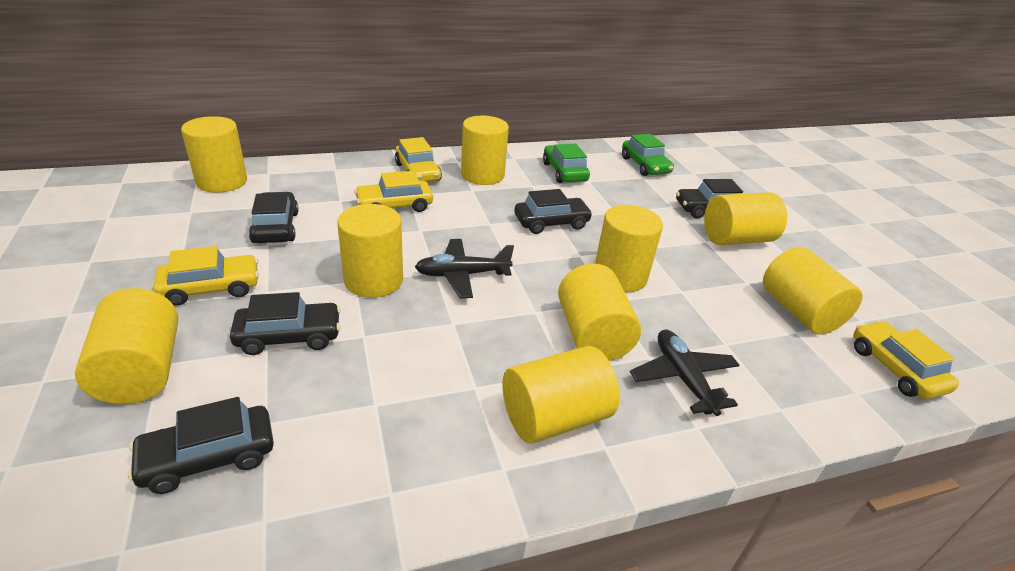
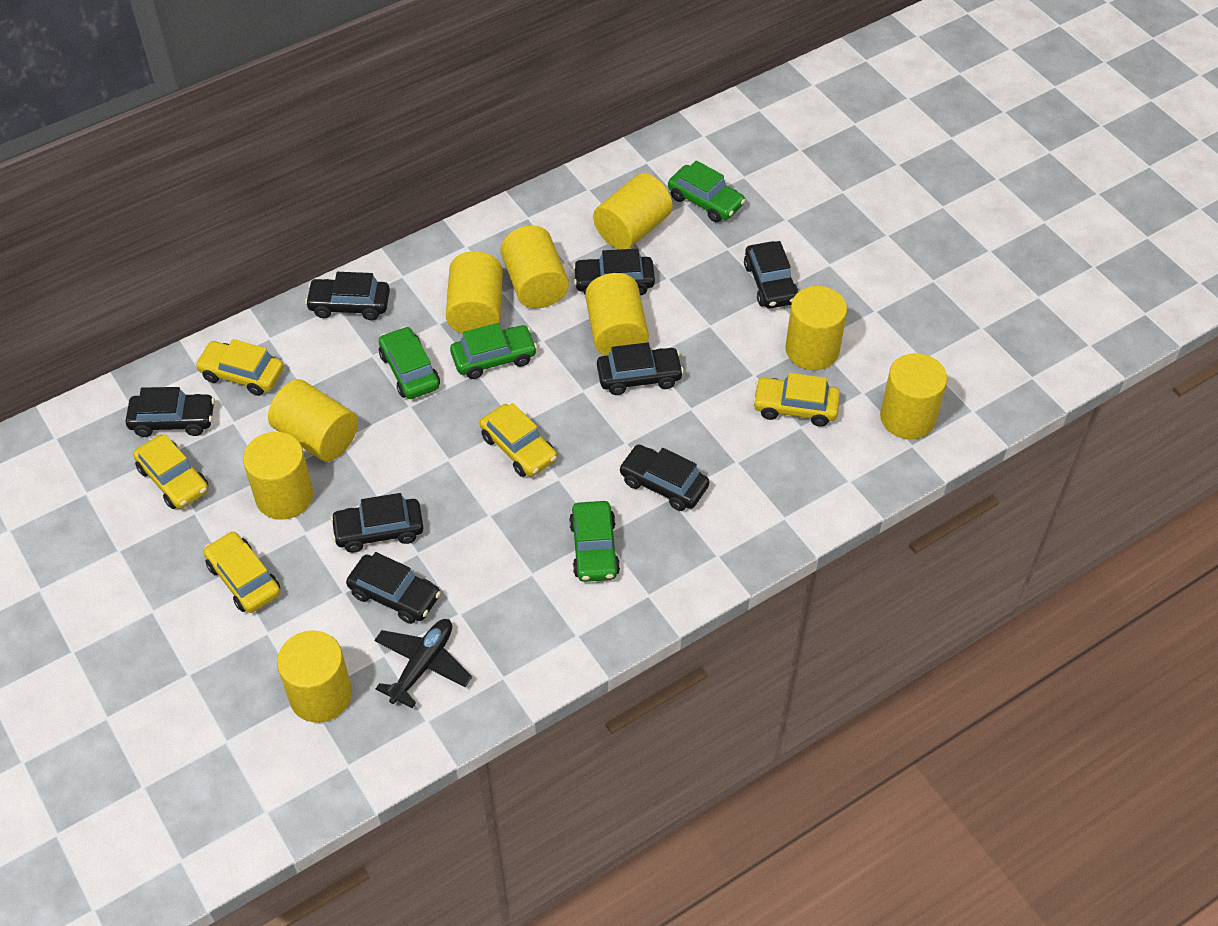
black car: 5 -> 8
black plane: 2 -> 1
green car: 2 -> 4
yellow car: 4 -> 5

